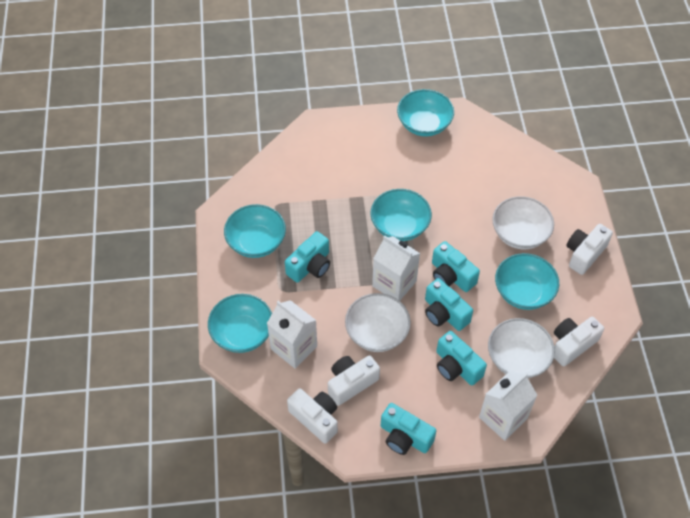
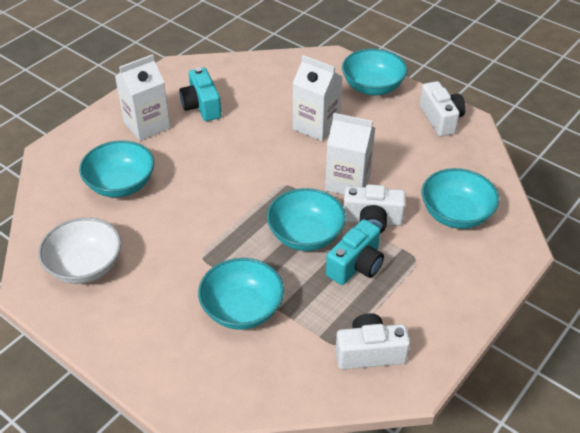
turquoise camera: 5 -> 2
white bowl: 3 -> 1
white camera: 4 -> 3

